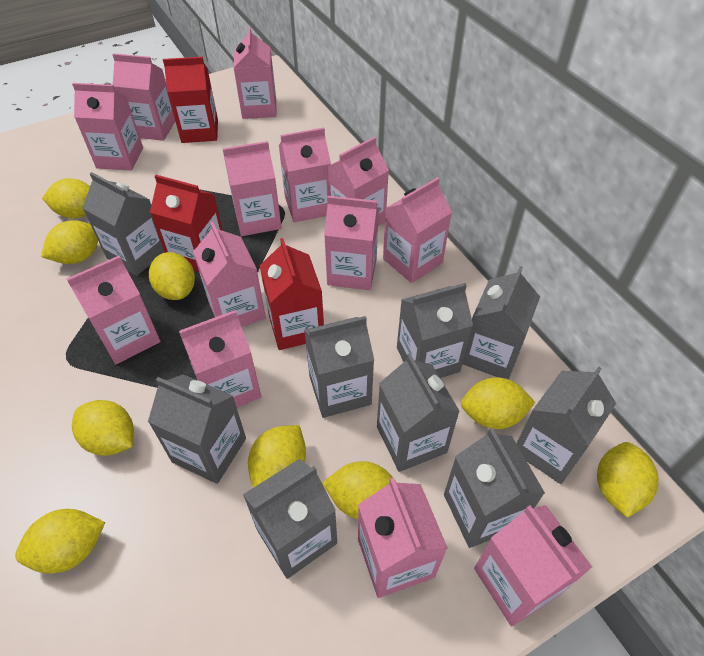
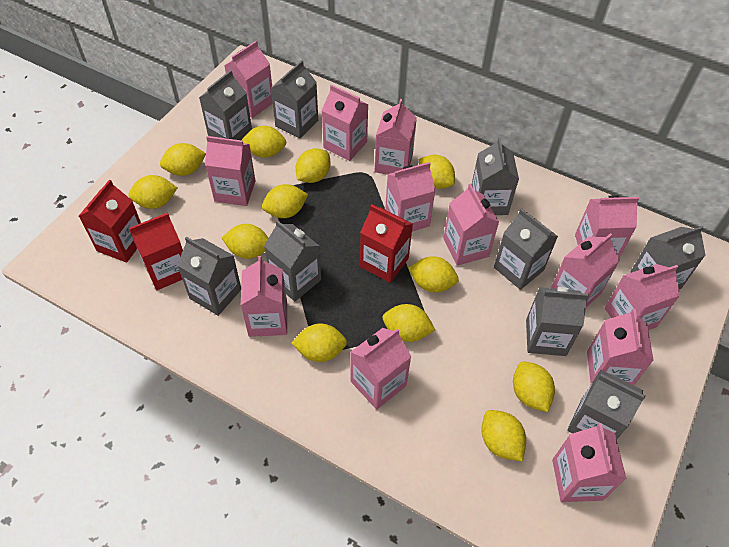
yellow lemon: 9 -> 12

